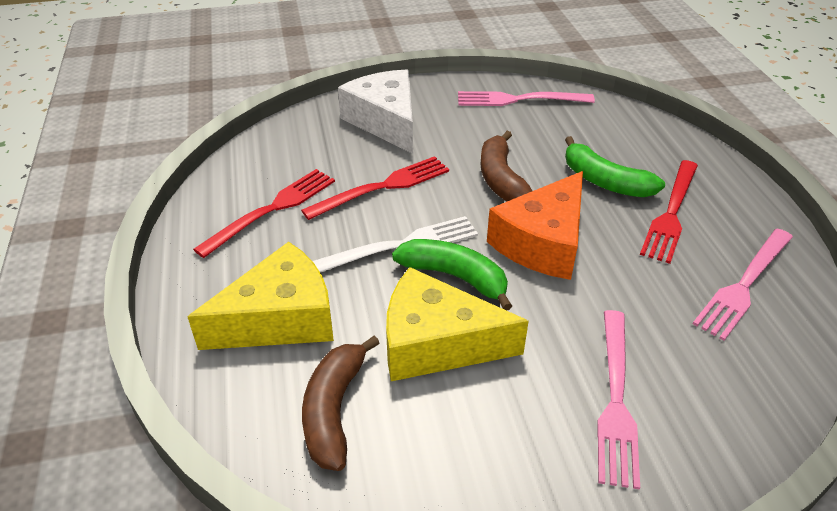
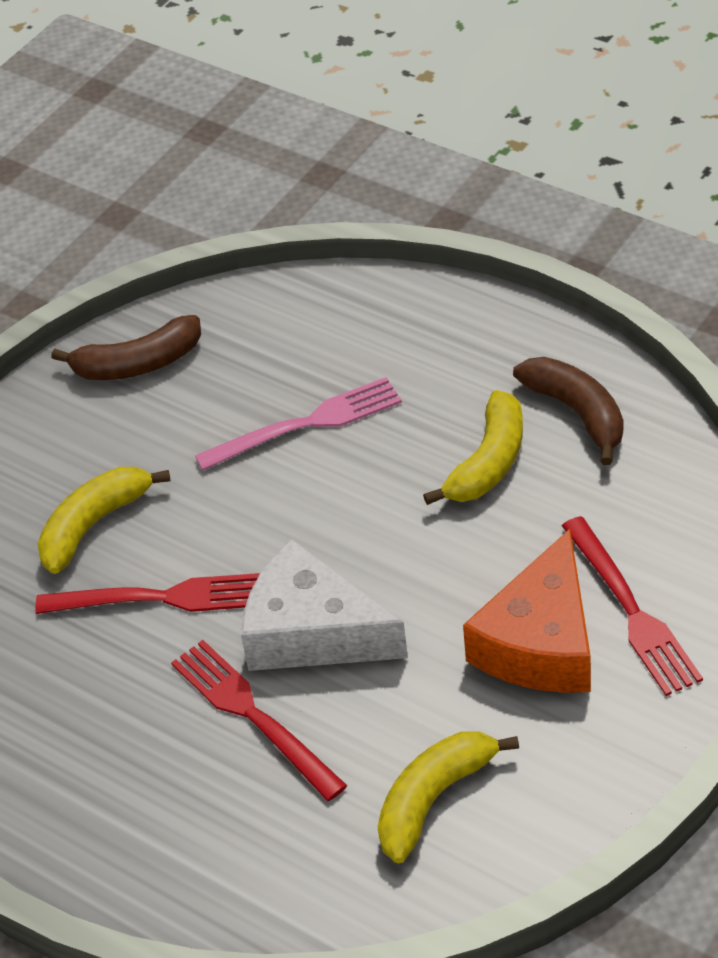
green banana: 2 -> 0
pink fork: 3 -> 1
white fork: 1 -> 0
yellow banana: 0 -> 3
yellow cheese: 2 -> 0

